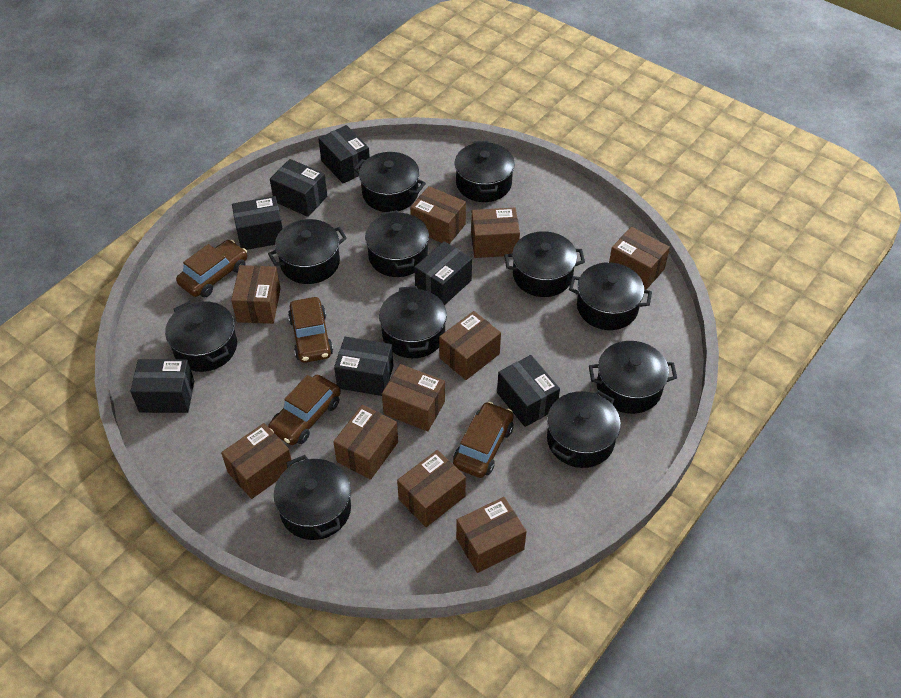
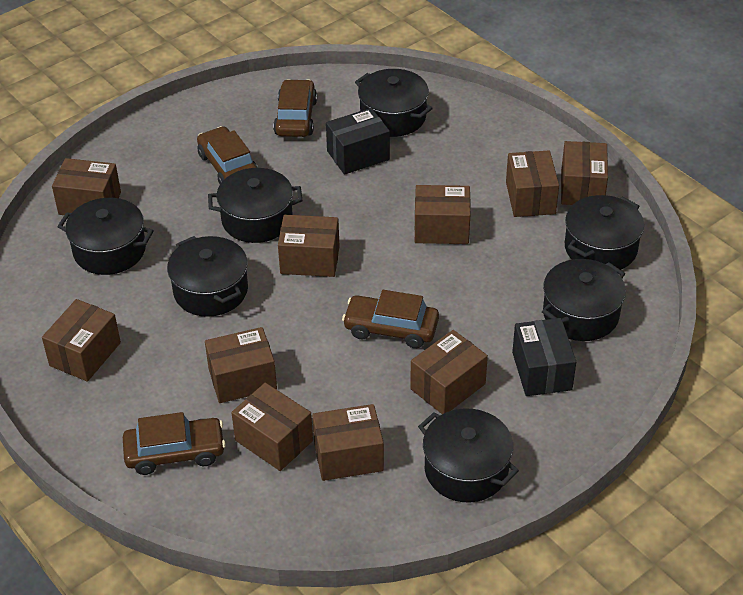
black box: 7 -> 2
black pot: 11 -> 7

